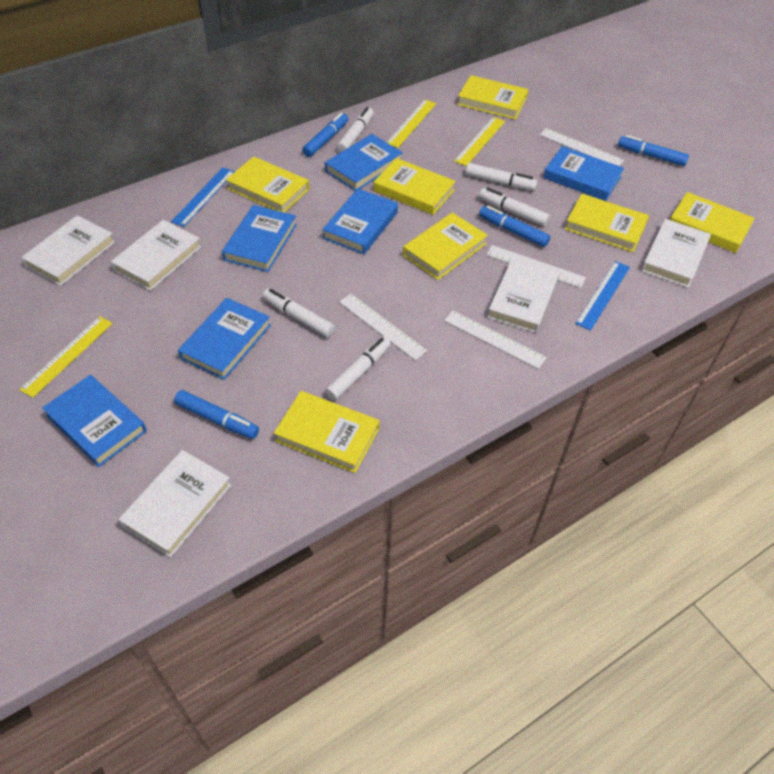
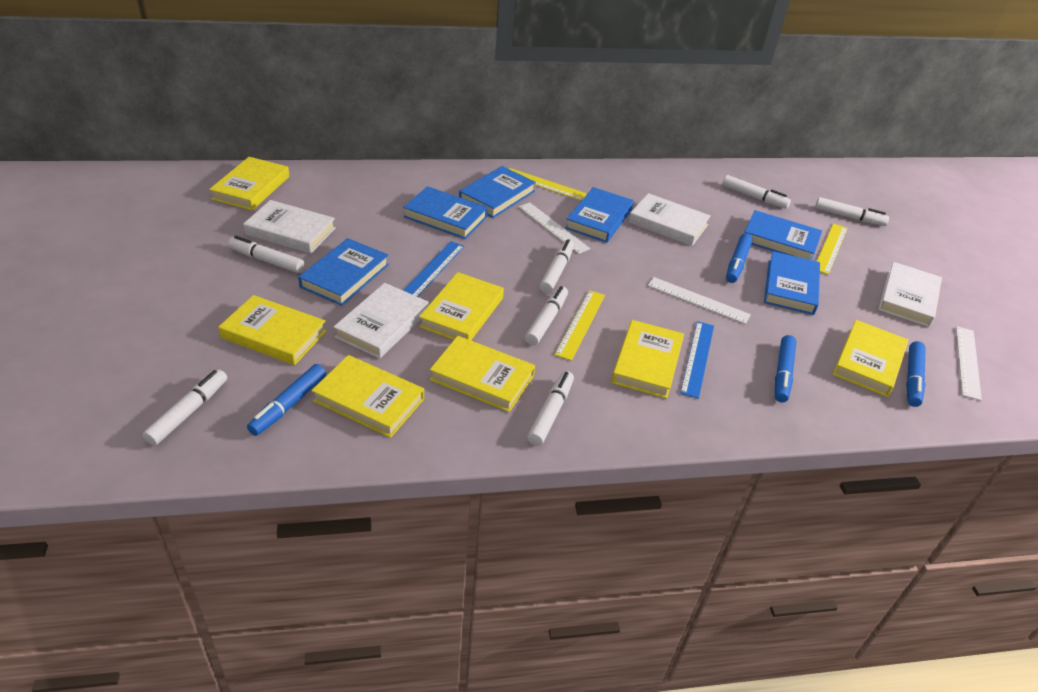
white book: 5 -> 4
white marker: 5 -> 7
white ruler: 4 -> 3

